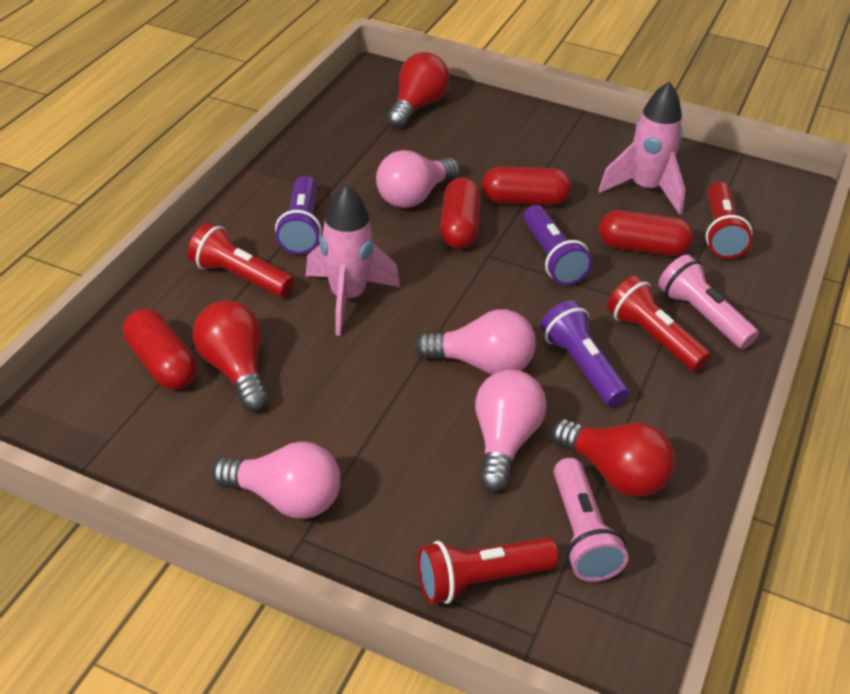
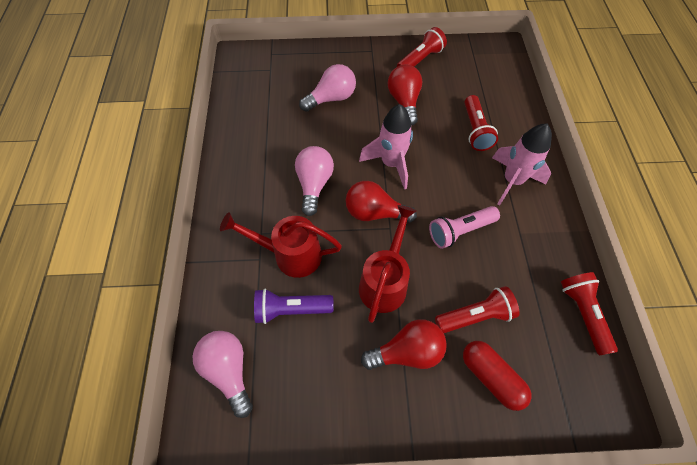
pink flashlight: 2 -> 1
pink light bulb: 4 -> 3
purple flashlight: 3 -> 1
red capsule: 4 -> 1
red watering can: 0 -> 2

